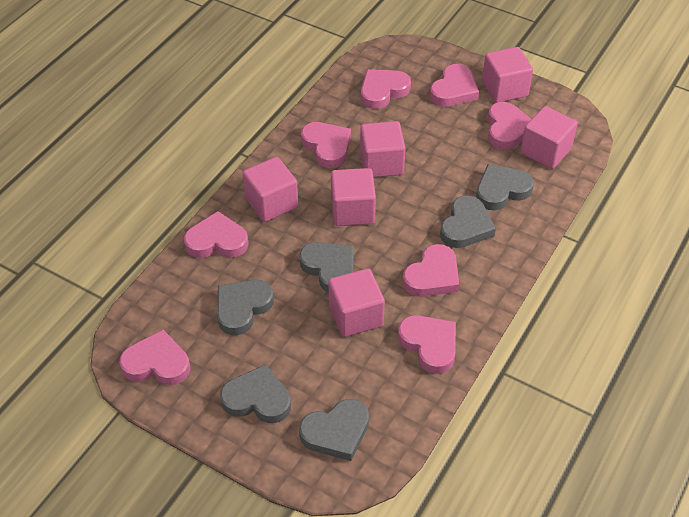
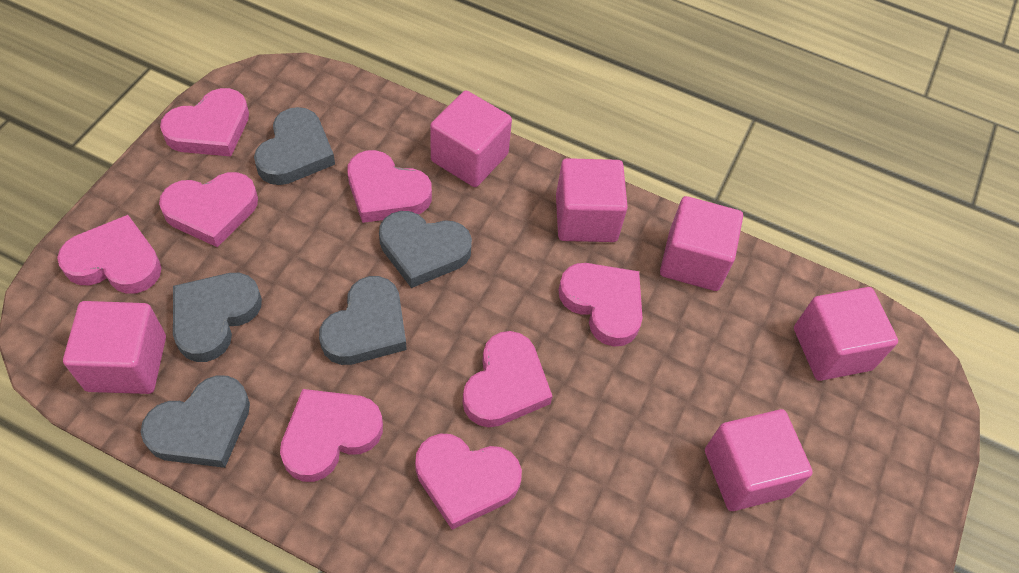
grey heart: 6 -> 5

